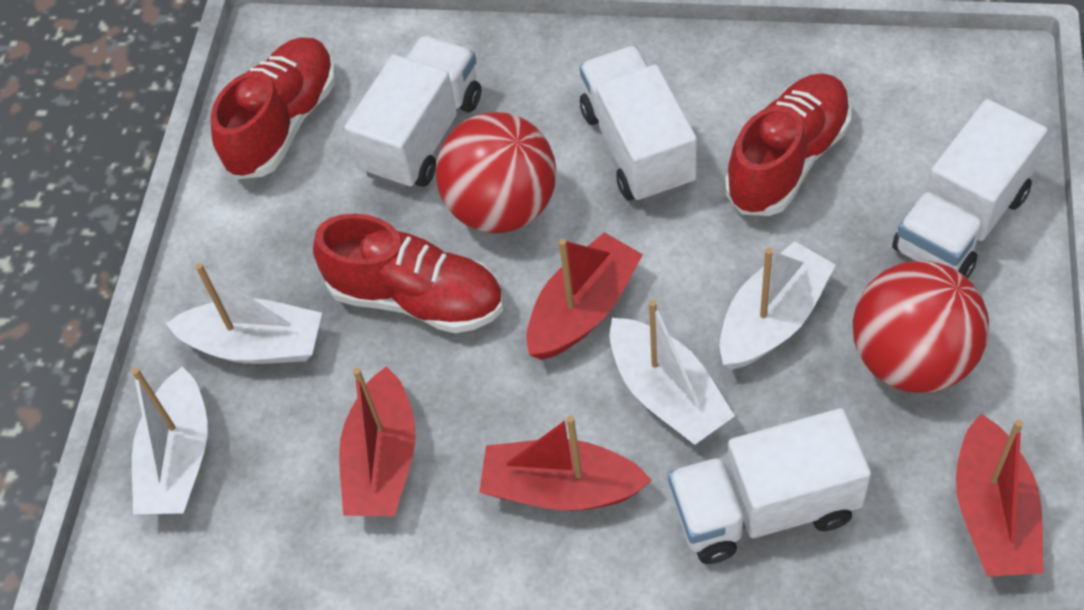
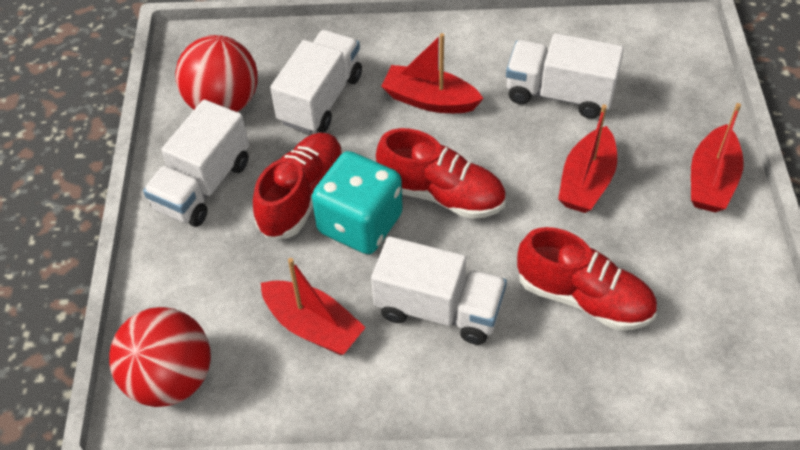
turquoise dice: 0 -> 1
white boat: 4 -> 0

